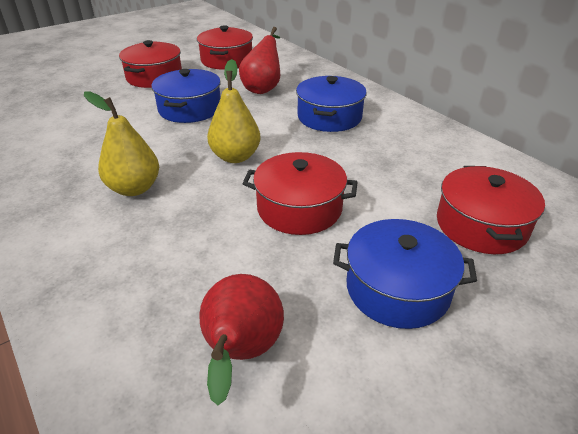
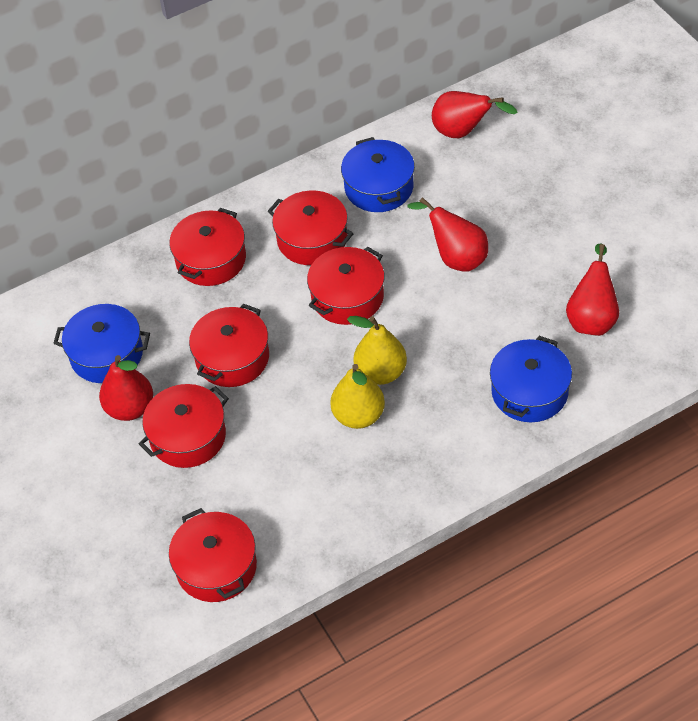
red pear: 2 -> 4
red pot: 4 -> 6

